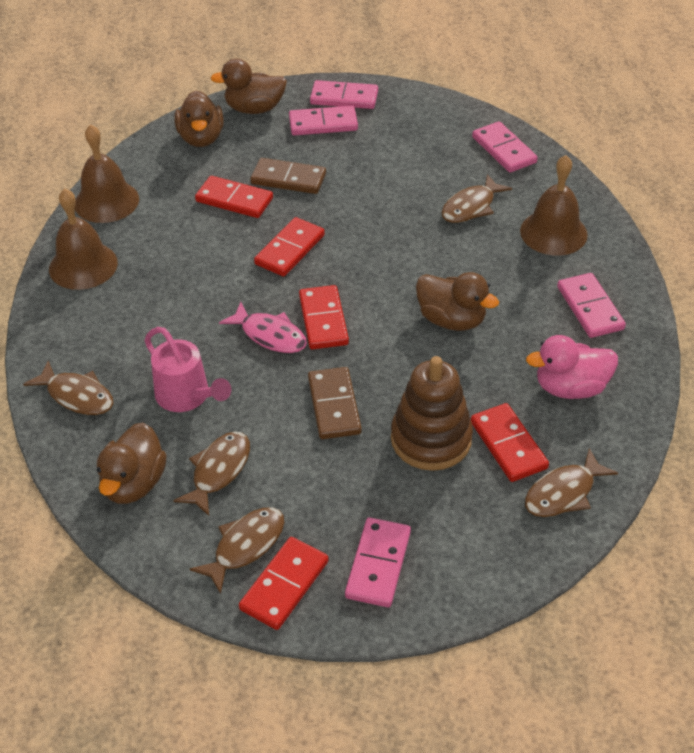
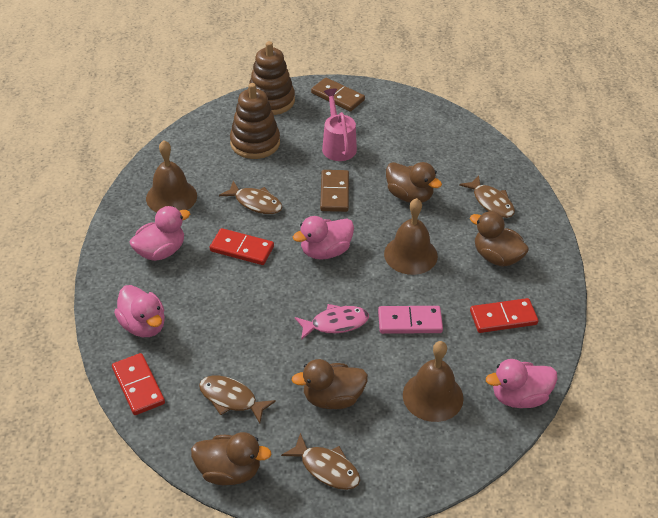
brown fish: 5 -> 4
brown stacking toy: 1 -> 2
pink domino: 5 -> 1
pink duck: 1 -> 4
red domino: 5 -> 3

